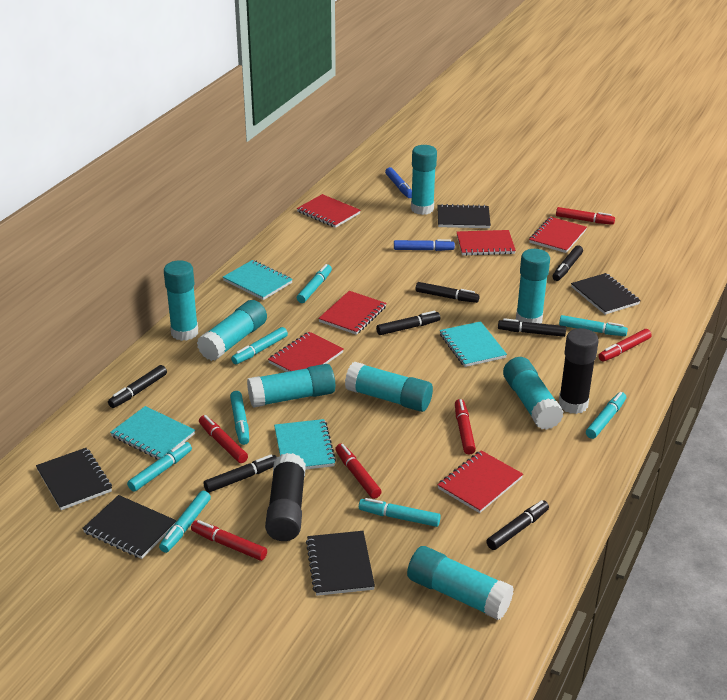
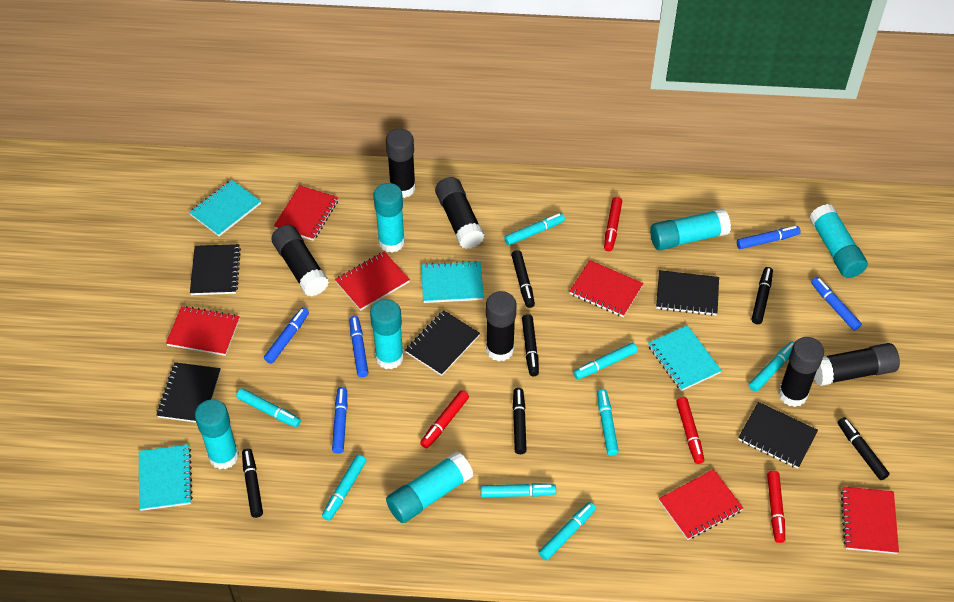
black glue stick: 2 -> 6
black marker: 7 -> 6
blue marker: 2 -> 5
red marker: 6 -> 4
turquoise glue stick: 8 -> 6

